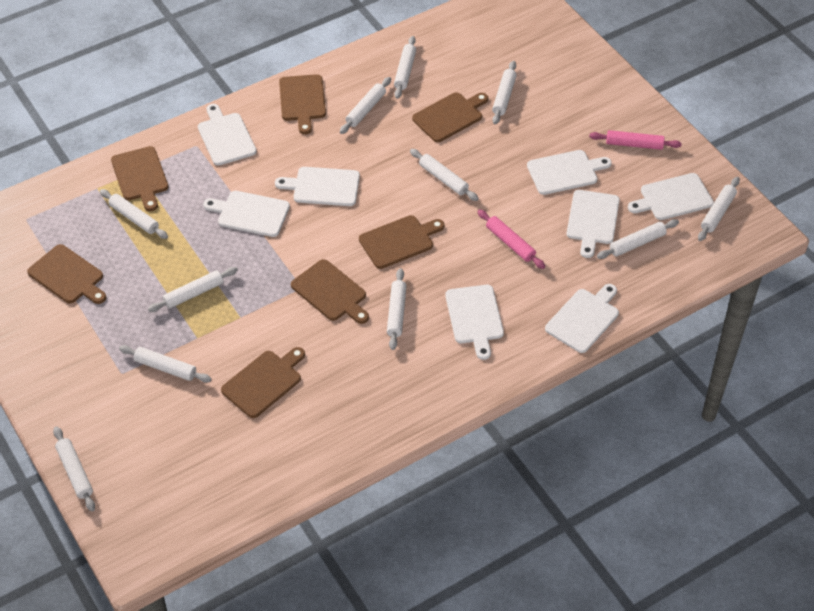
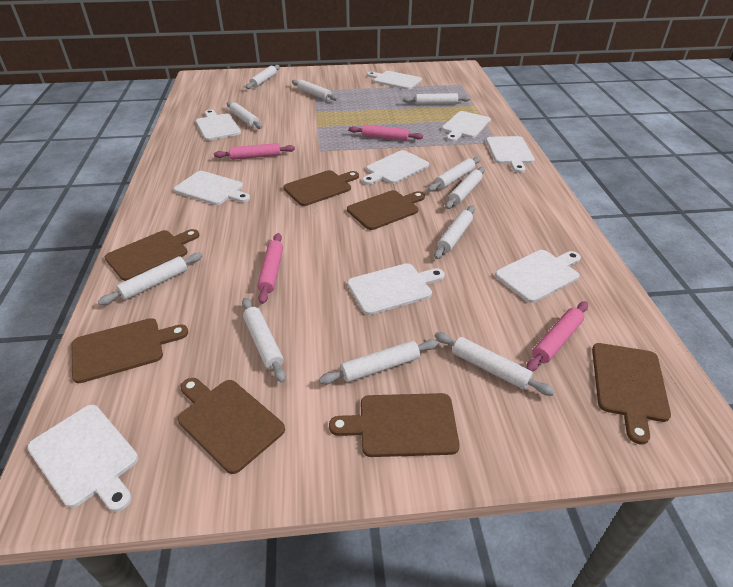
pink rolling pin: 2 -> 4
white cutting board: 8 -> 9

